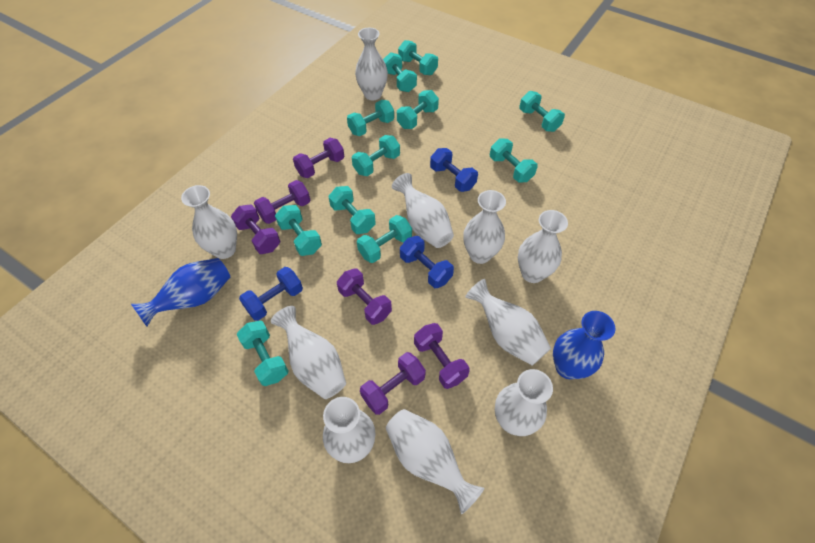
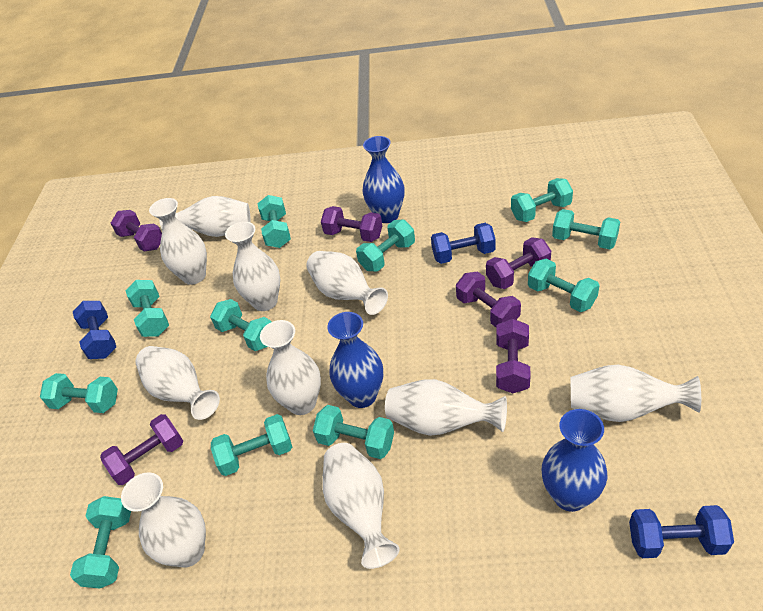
blue vase: 2 -> 3

